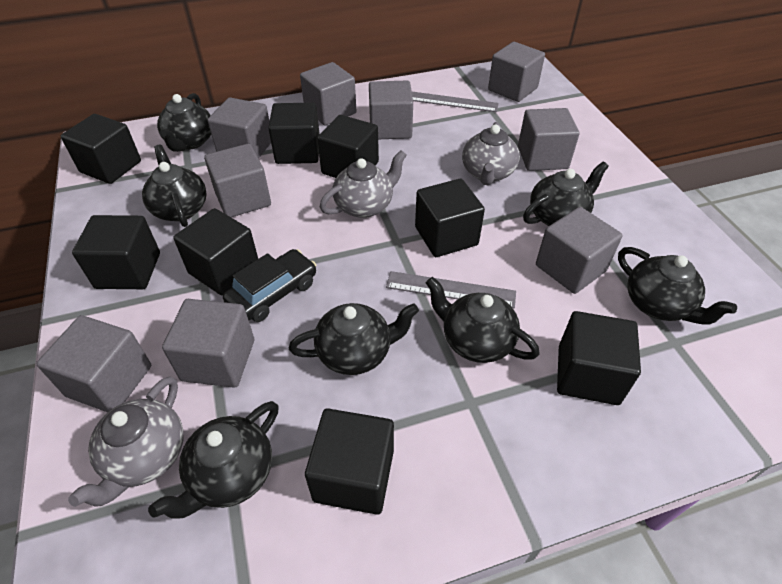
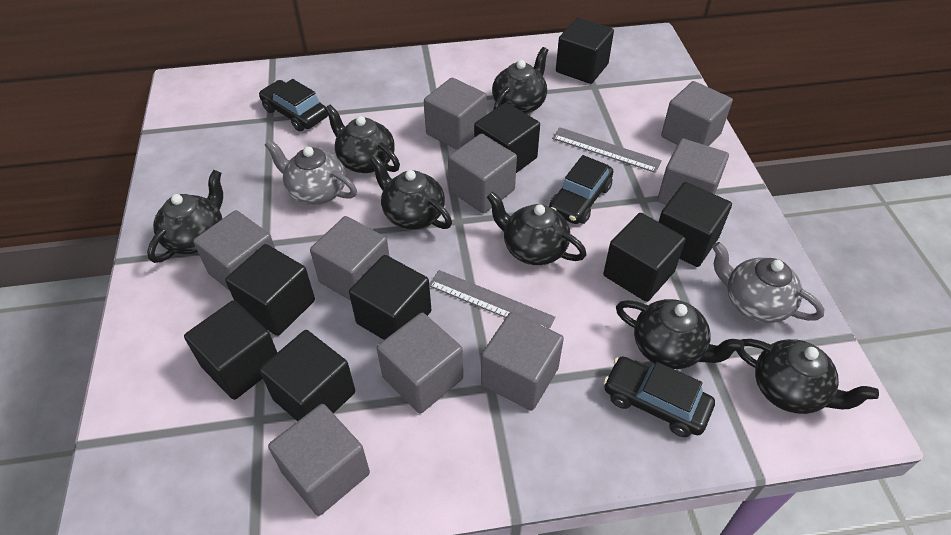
black car: 1 -> 3
grey teapot: 3 -> 2

